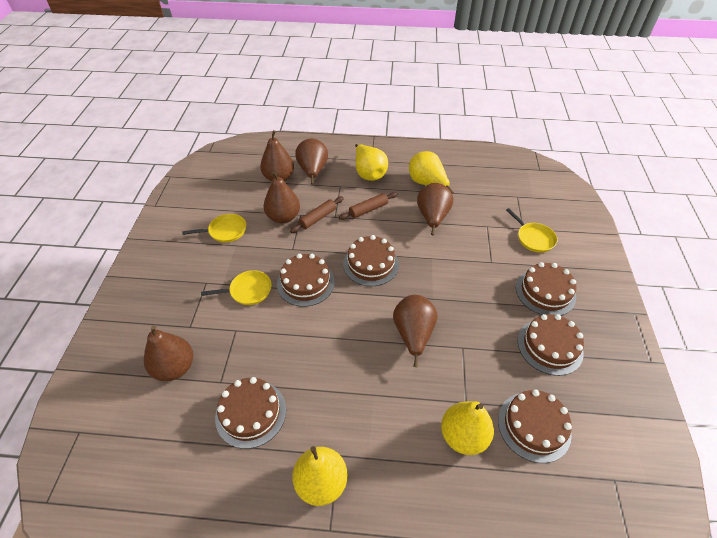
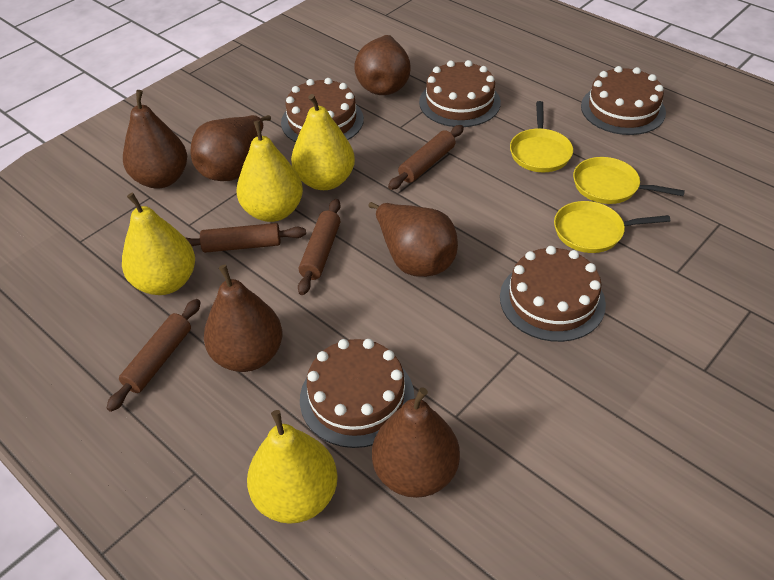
brown cake: 6 -> 5
brown rolling pin: 2 -> 4

